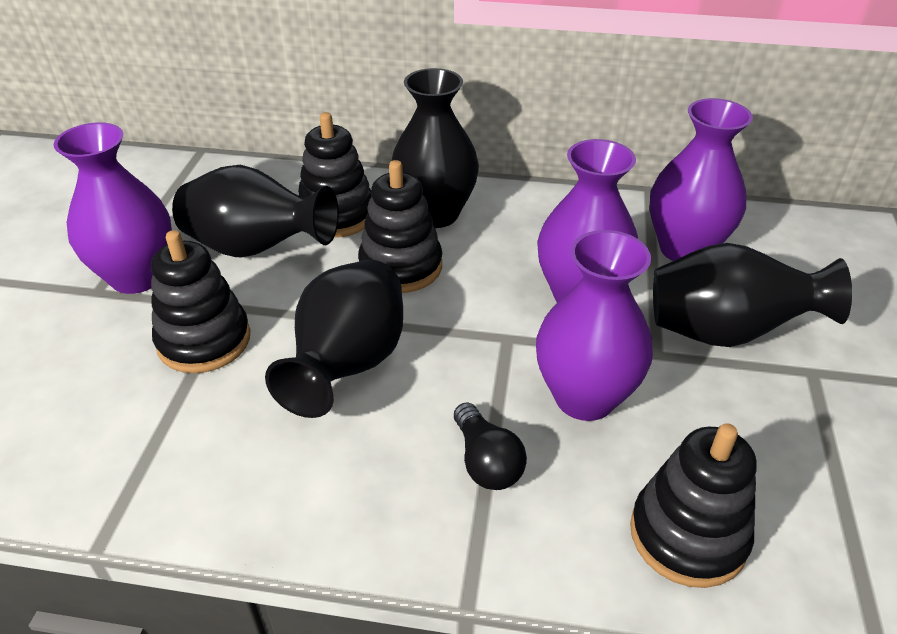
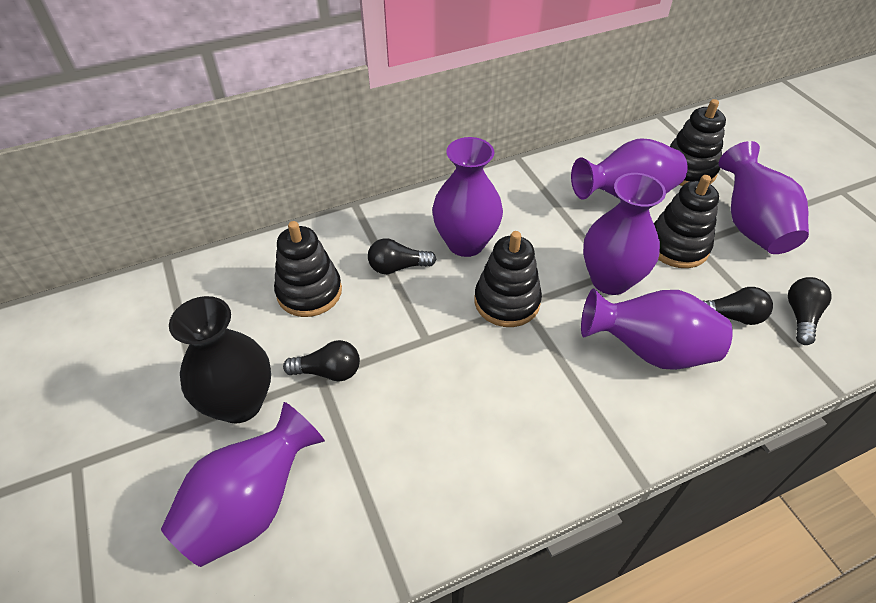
black light bulb: 1 -> 4
black vase: 4 -> 1
purple vase: 4 -> 6

